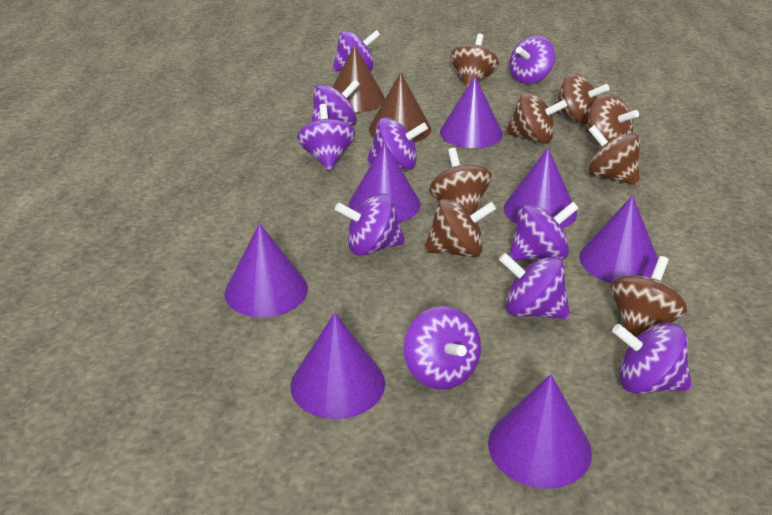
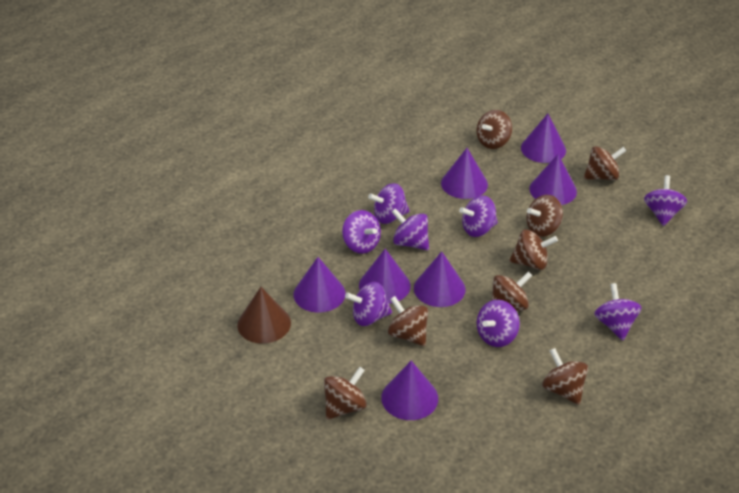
brown cone: 2 -> 1
purple spinning top: 10 -> 8

